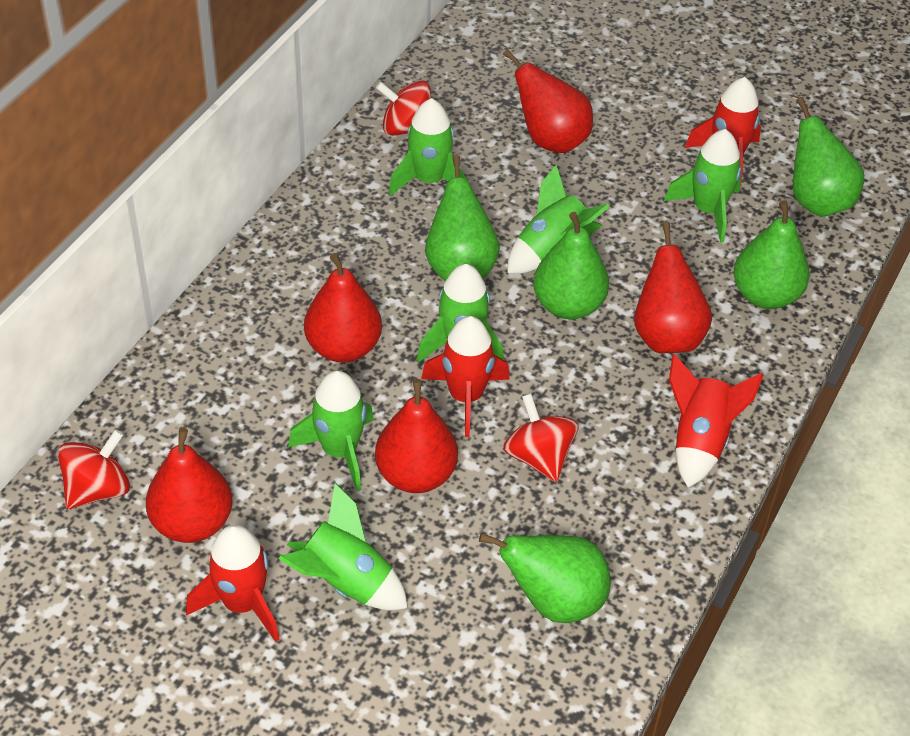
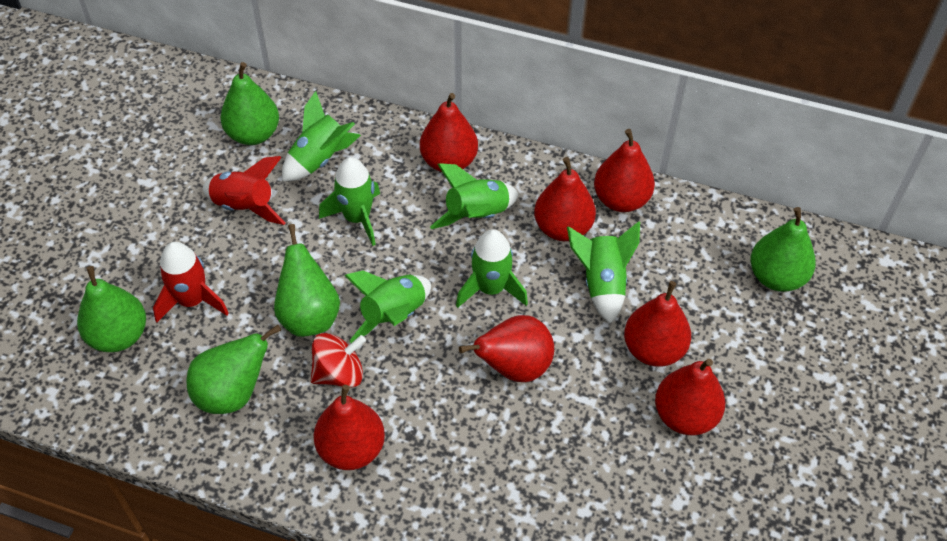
red pear: 5 -> 7
red rocket: 4 -> 2
red spinning top: 3 -> 1

